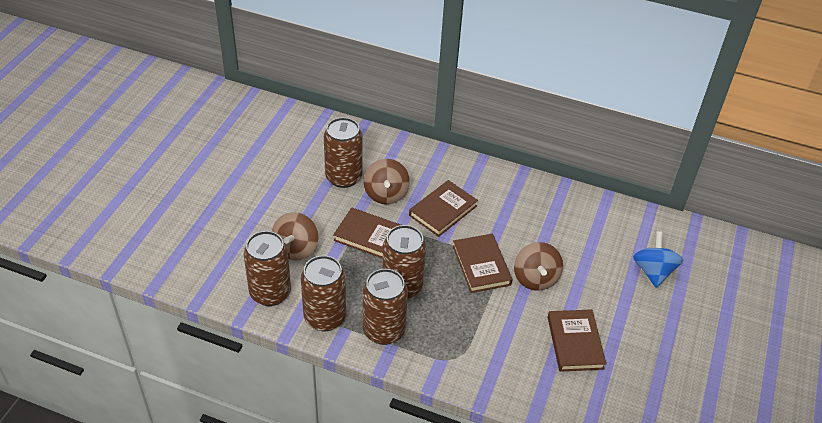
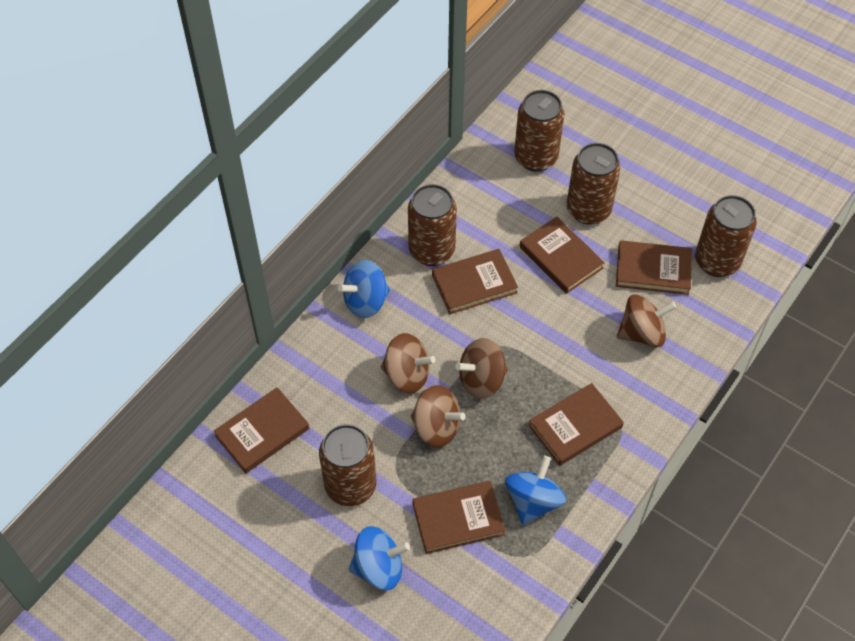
blue spinning top: 1 -> 3
brown book: 4 -> 6
brown spinning top: 3 -> 4

